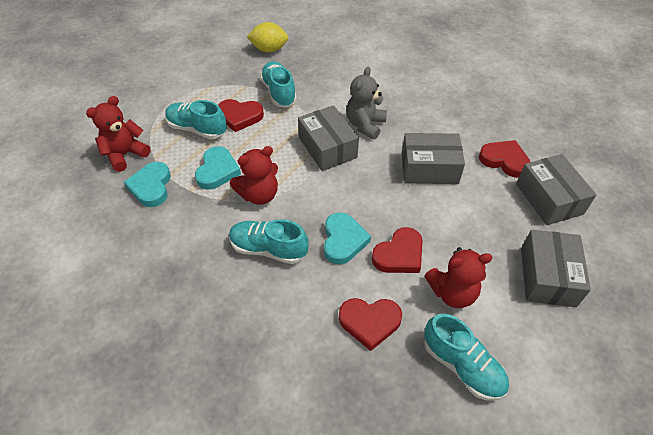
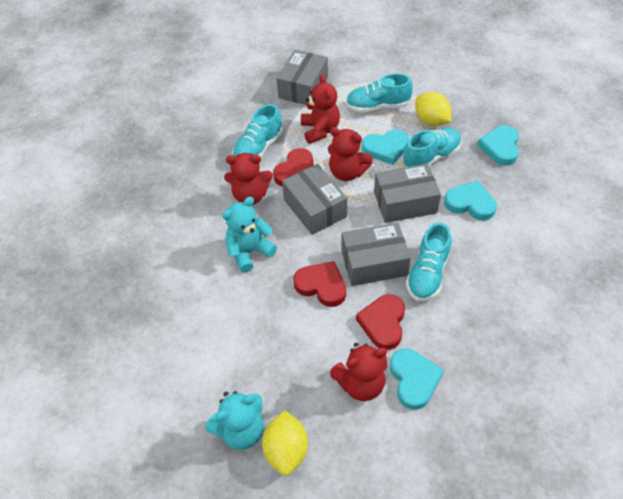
grey teddy bear: 1 -> 0
red heart: 4 -> 3
red teddy bear: 3 -> 4
turquoise heart: 3 -> 4
turquoise teddy bear: 0 -> 2
yellow lemon: 1 -> 2

